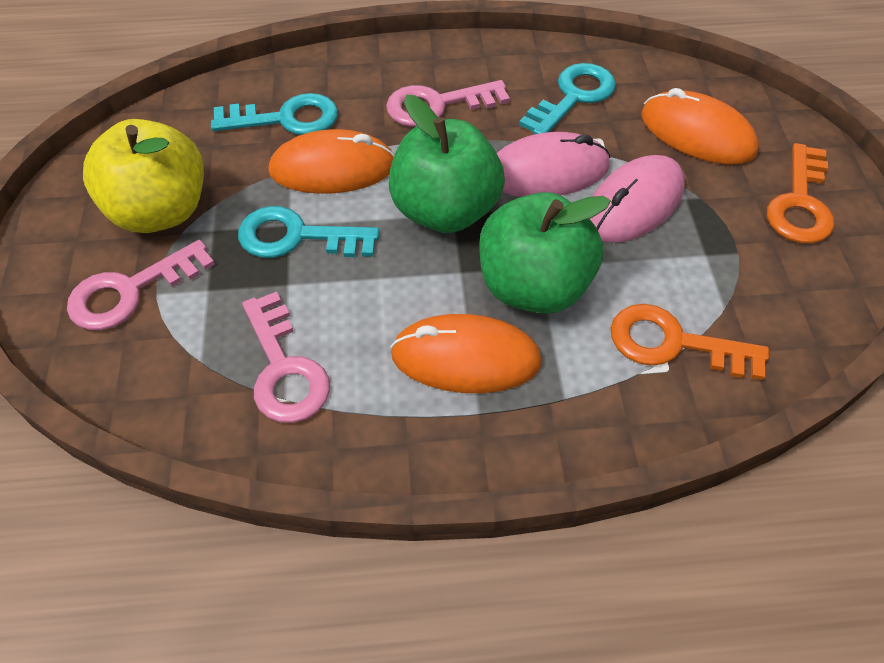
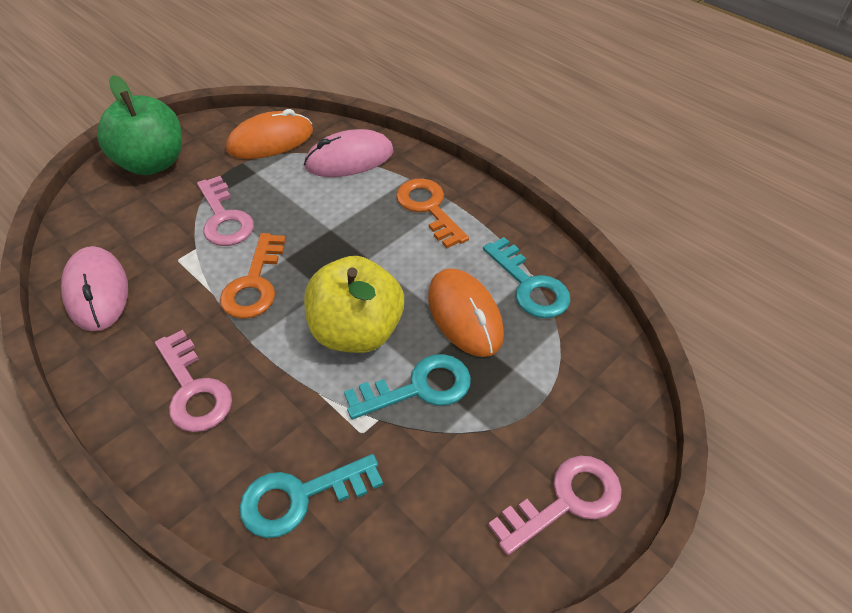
green apple: 2 -> 1
orange mouse: 3 -> 2

